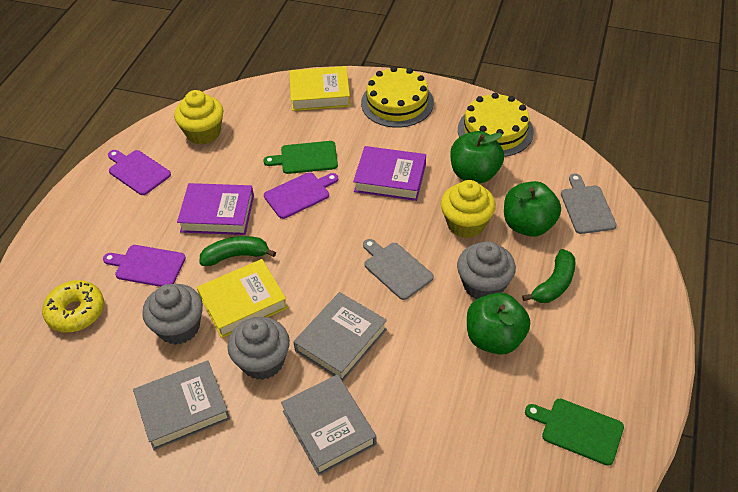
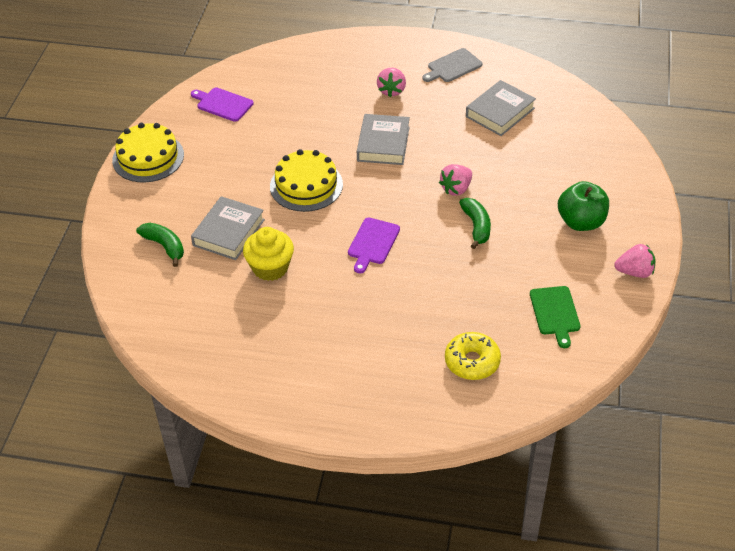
green apple: 3 -> 1
green cutting board: 2 -> 1
grey cupcake: 3 -> 0
grey cutting board: 2 -> 1
pink strawberry: 0 -> 3
purple book: 2 -> 0
purple cutting board: 3 -> 2
yellow book: 2 -> 0
yellow cupcake: 2 -> 1

